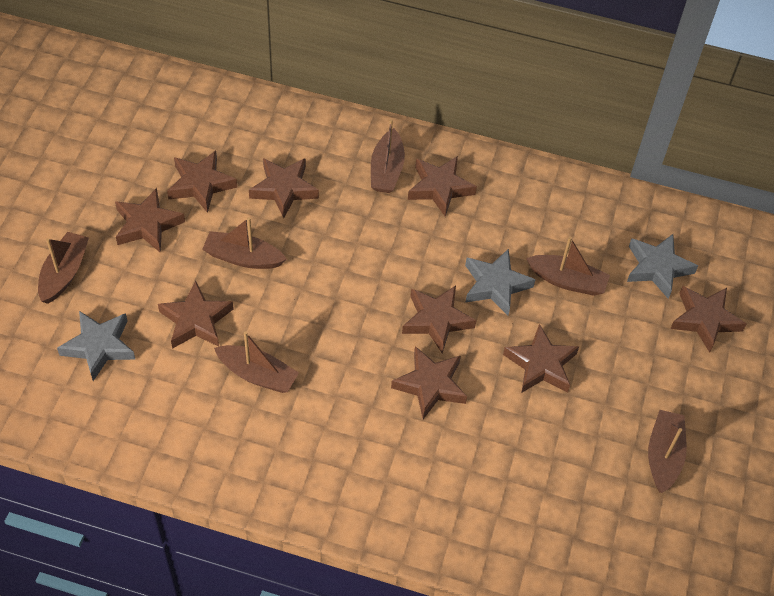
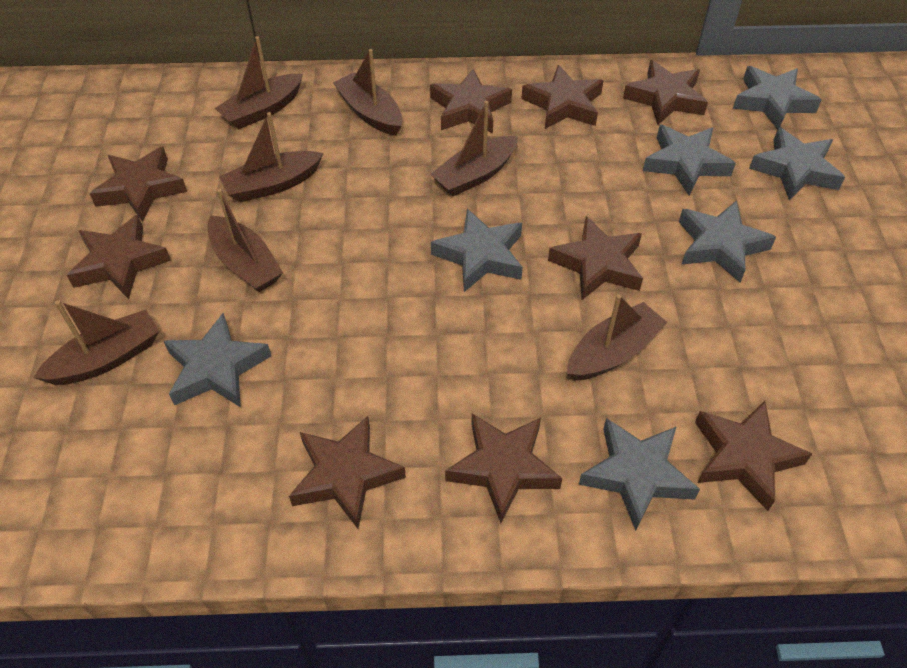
brown boat: 6 -> 7
grey star: 3 -> 7

